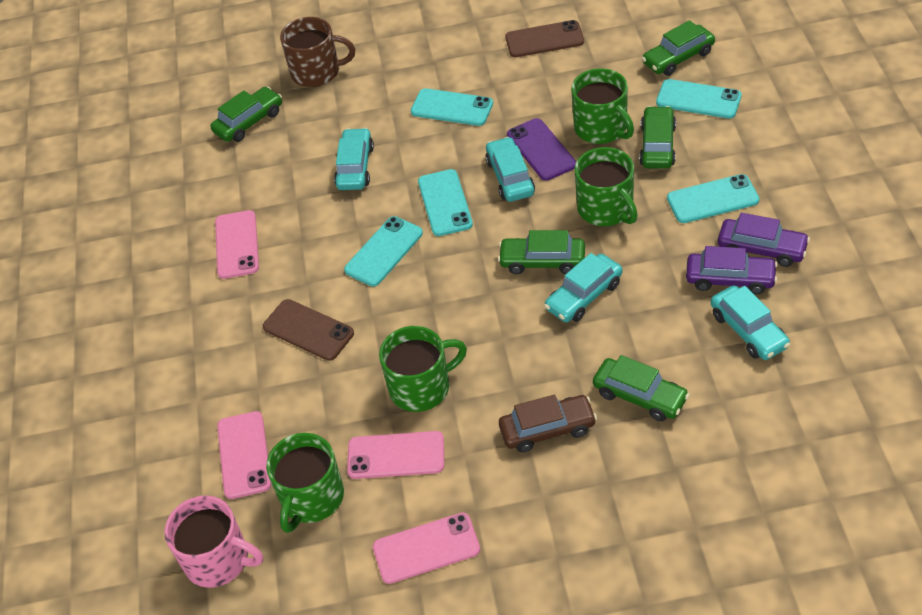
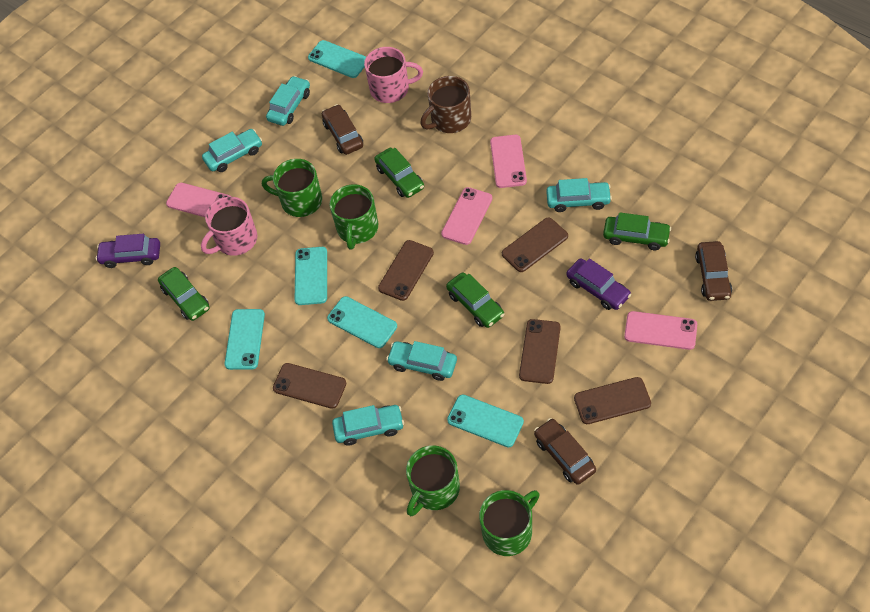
brown car: 1 -> 3
brown phone: 2 -> 5
green car: 5 -> 4
pink mug: 1 -> 2
purple phone: 1 -> 0
turquoise car: 4 -> 5

